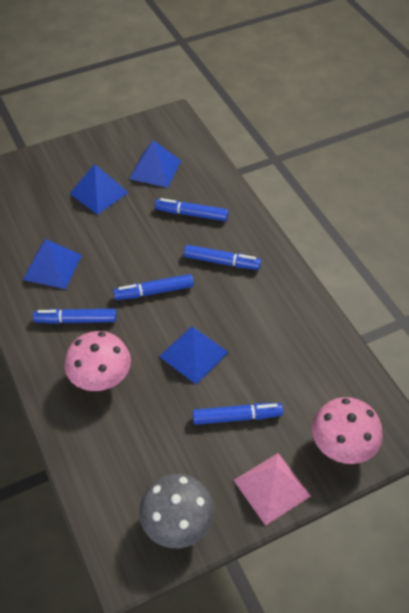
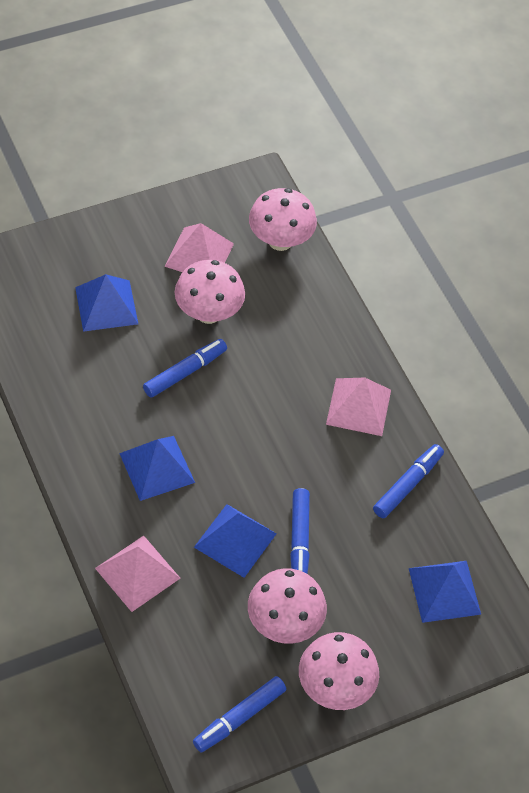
blue marker: 5 -> 4
grey mushroom: 1 -> 0
pink mushroom: 2 -> 4
pink pyramid: 1 -> 3

